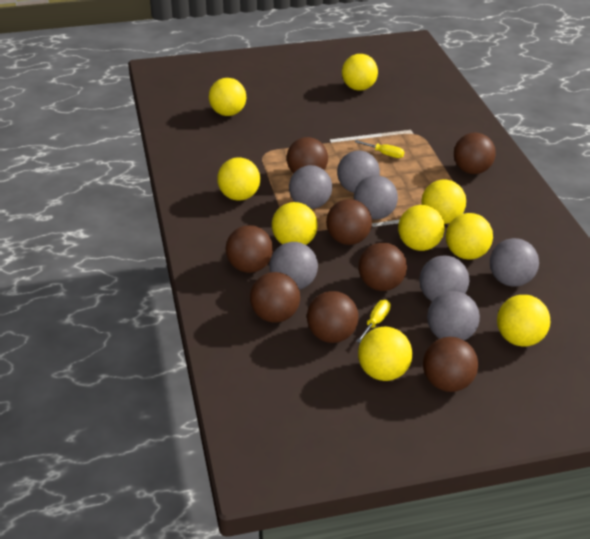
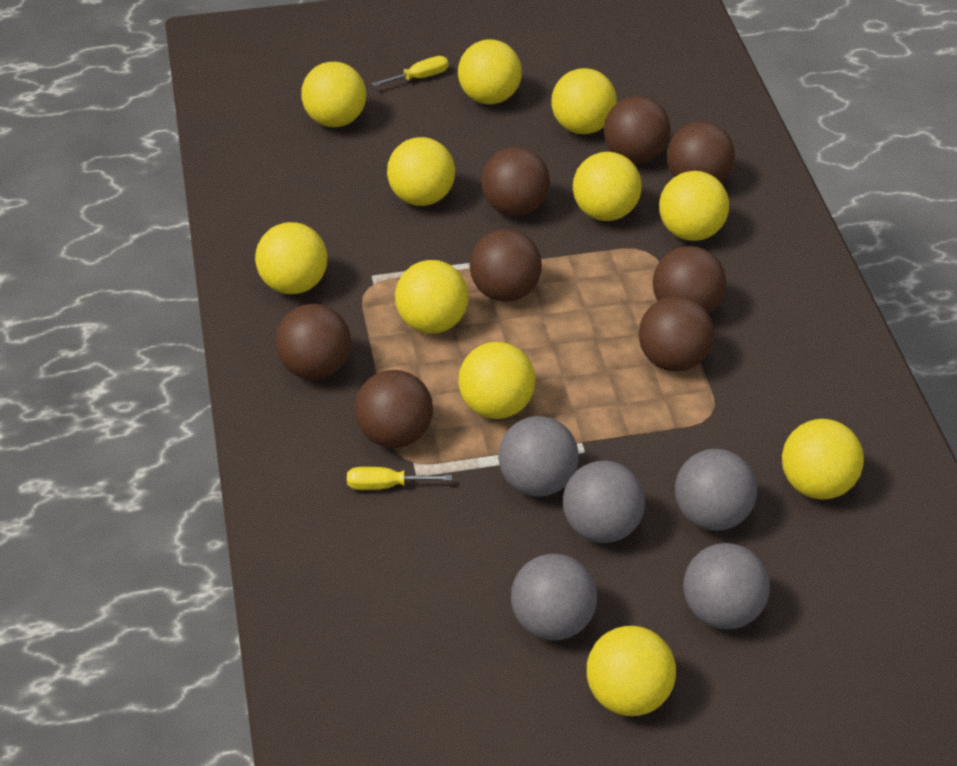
grey ball: 7 -> 5
yellow ball: 9 -> 11

